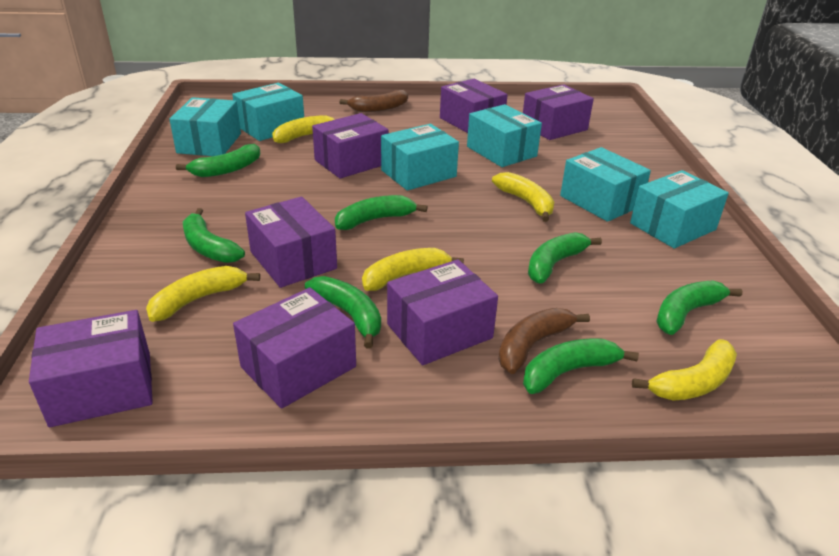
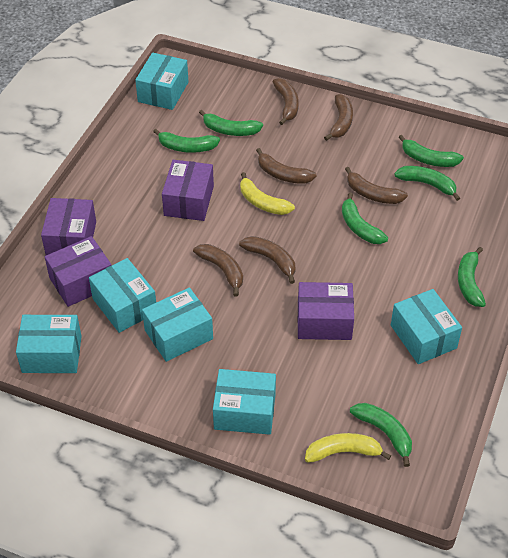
brown banana: 2 -> 6
purple box: 7 -> 4
yellow banana: 5 -> 2

